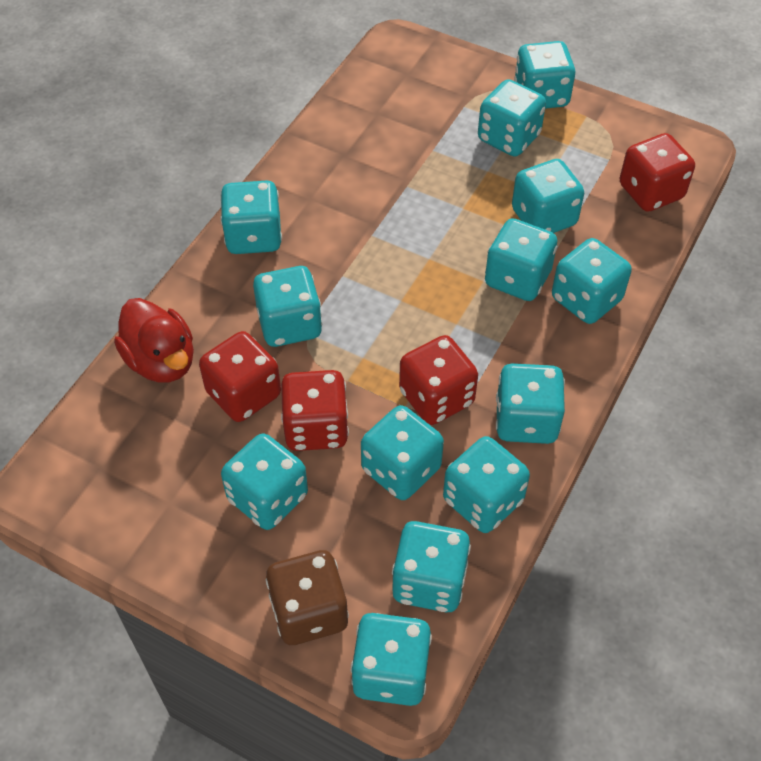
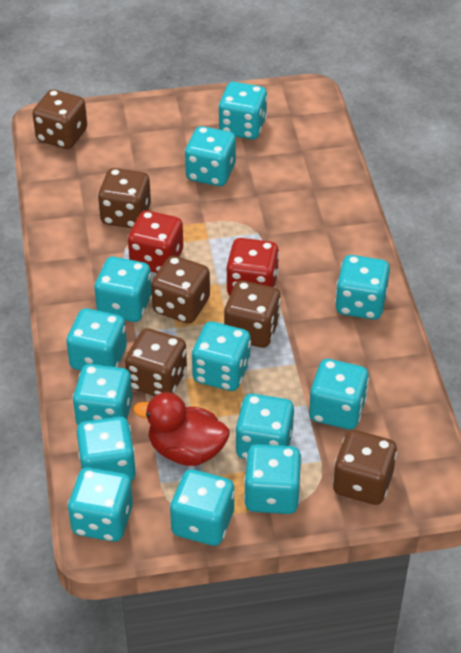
brown dice: 1 -> 6
red dice: 4 -> 2

